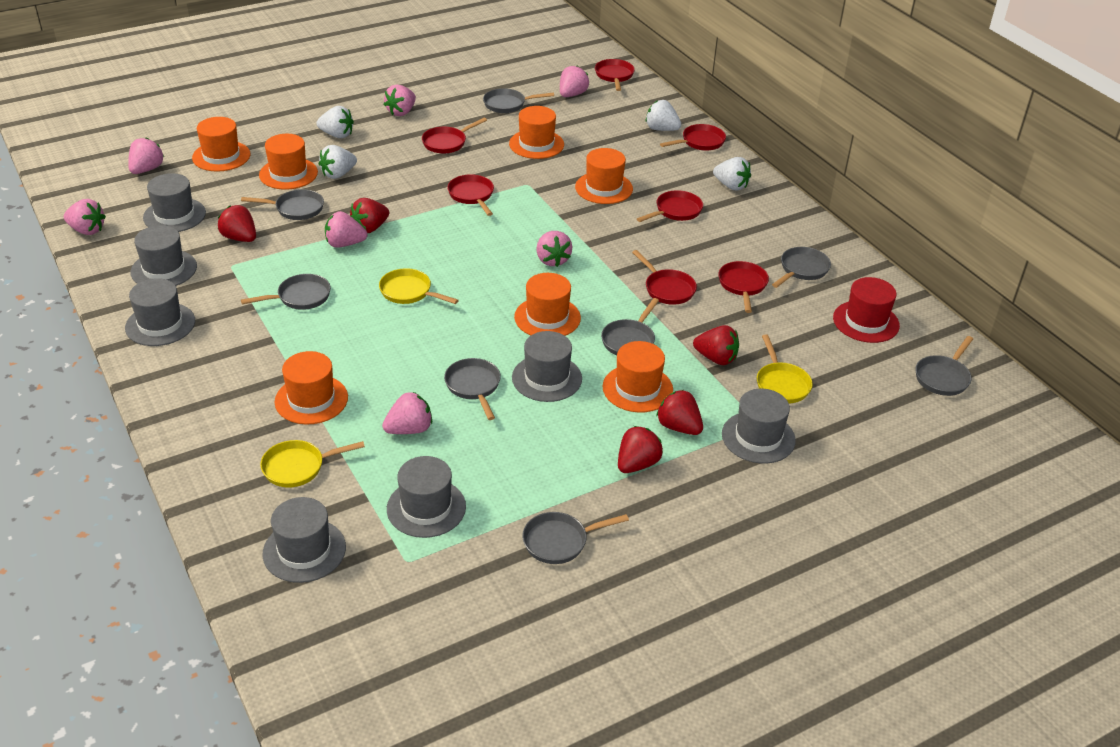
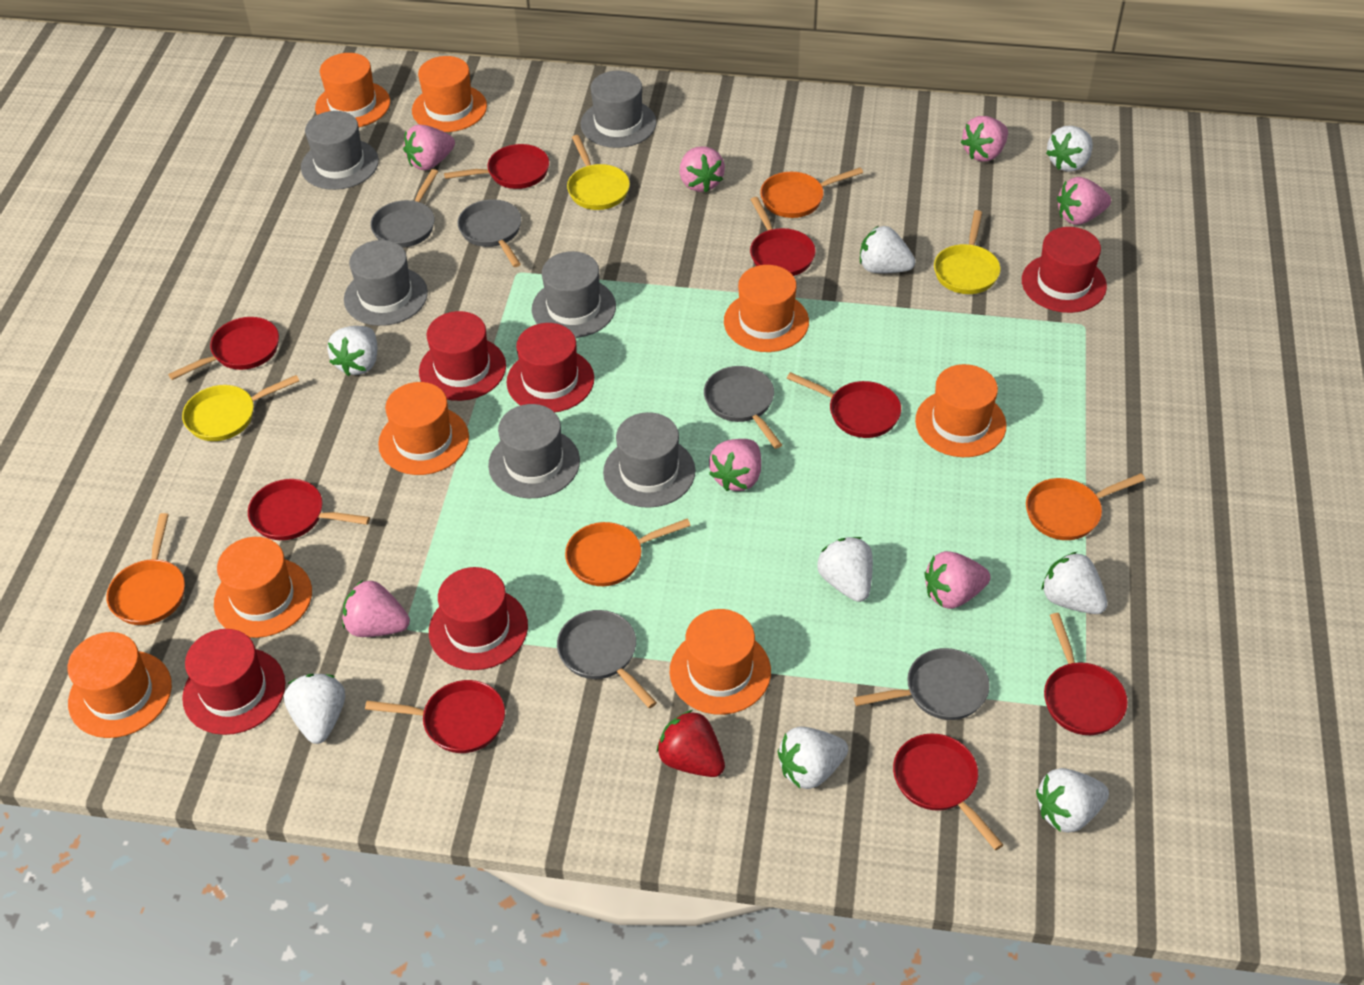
grey hat: 7 -> 6
grey pan: 8 -> 5
orange hat: 7 -> 8
orange pan: 0 -> 4
red hat: 1 -> 5
red pan: 7 -> 8
red strawberry: 5 -> 1
white strawberry: 4 -> 8

